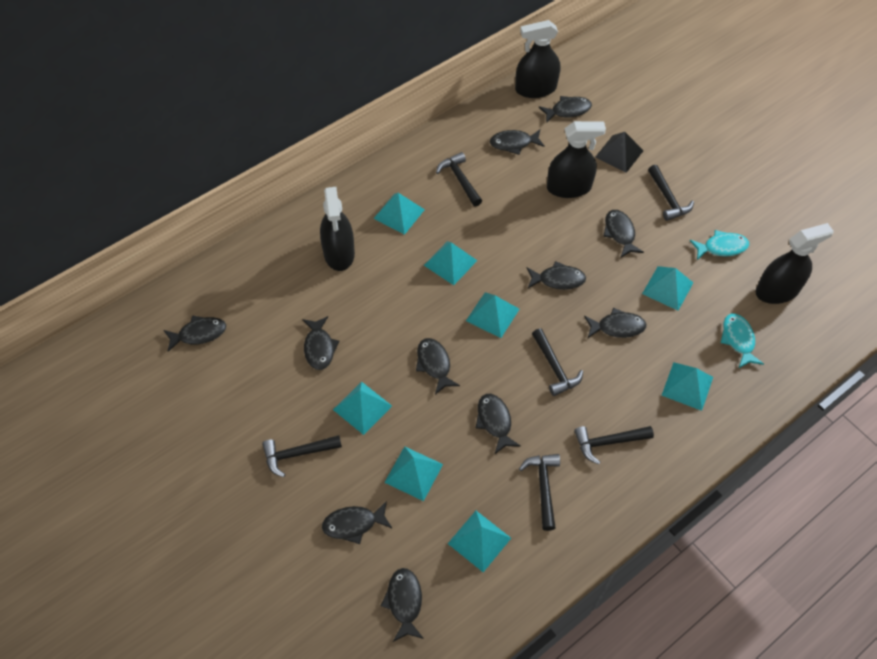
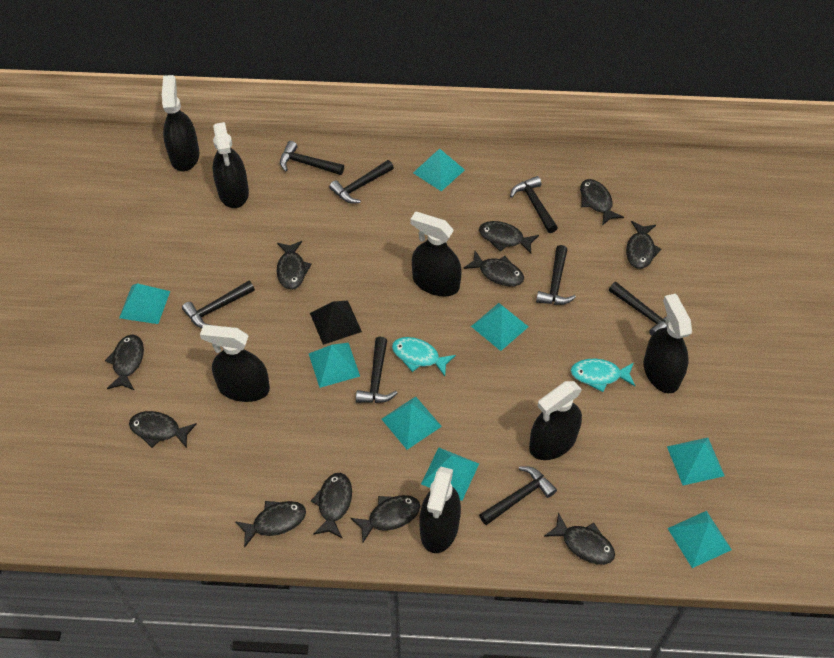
black hammer: 6 -> 8
black spray bottle: 4 -> 7

